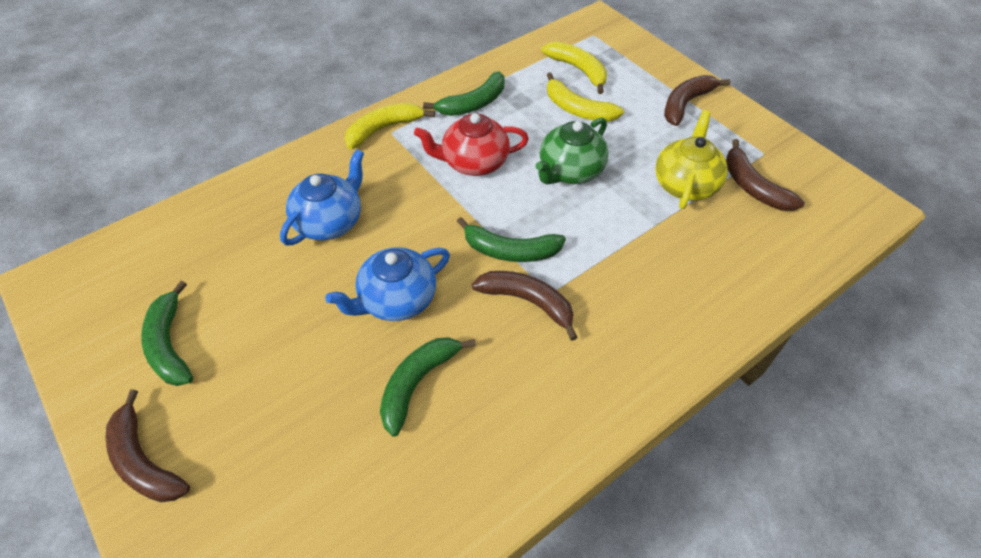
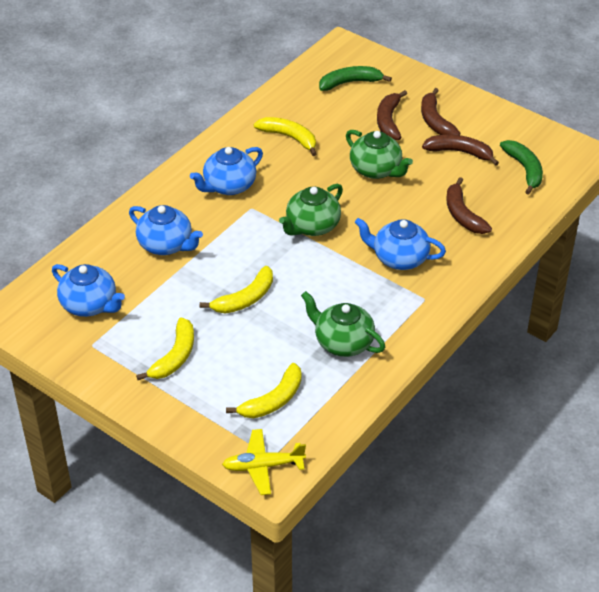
blue teapot: 2 -> 4
green banana: 4 -> 2
green teapot: 1 -> 3
red teapot: 1 -> 0
yellow banana: 3 -> 4
yellow plane: 0 -> 1
yellow teapot: 1 -> 0

